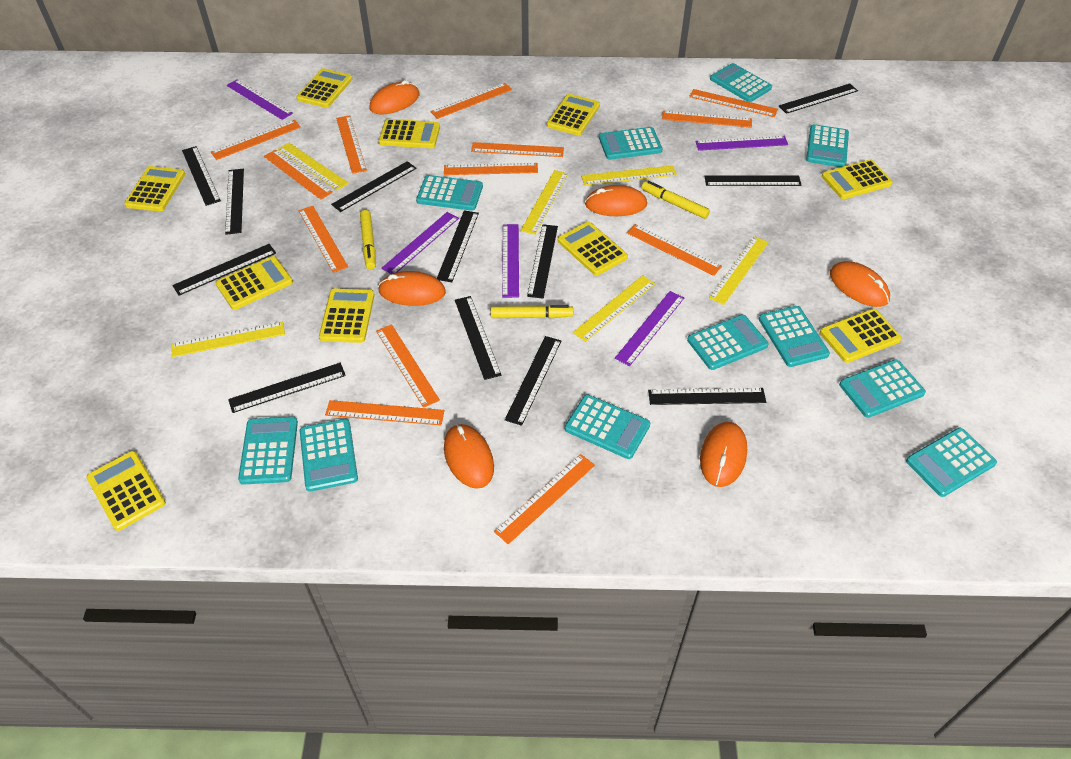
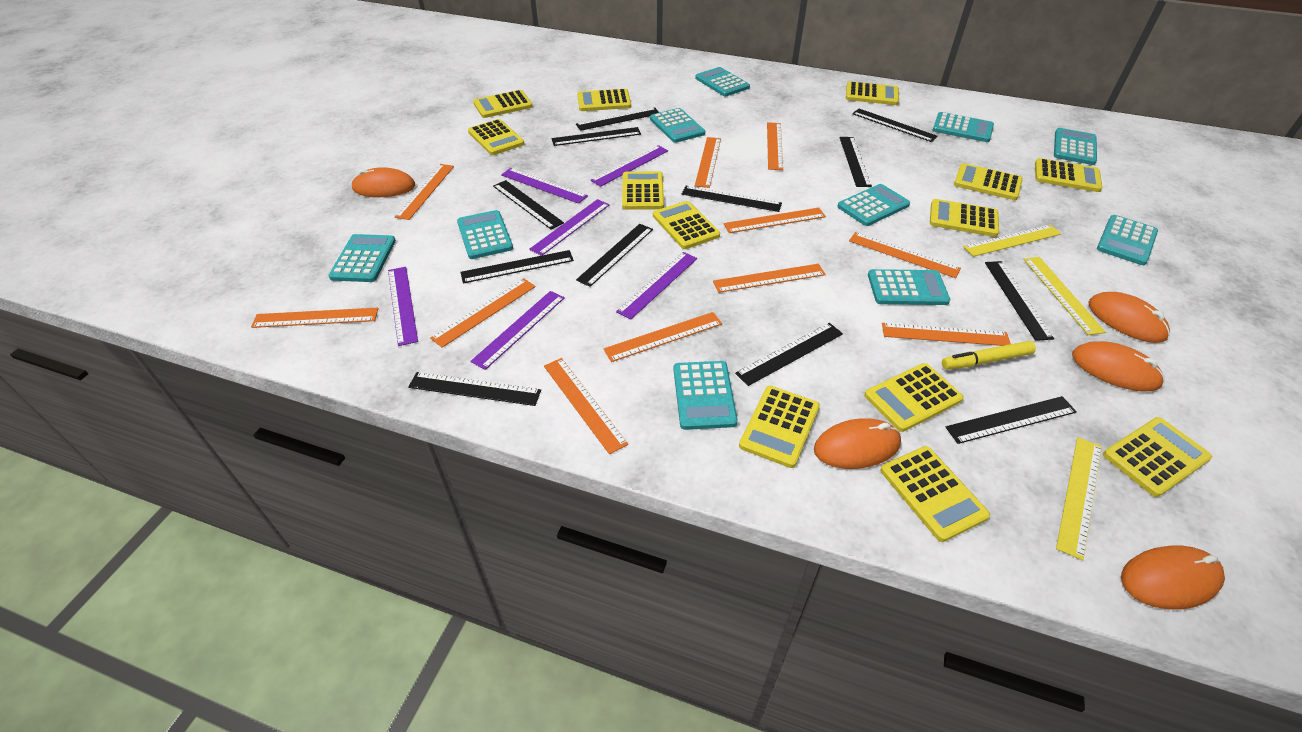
orange mouse: 6 -> 5
orange ruler: 13 -> 11
purple ruler: 5 -> 6
turquoise calculator: 11 -> 10
yellow calculator: 10 -> 13
yellow marker: 3 -> 1
yellow ruler: 6 -> 3

